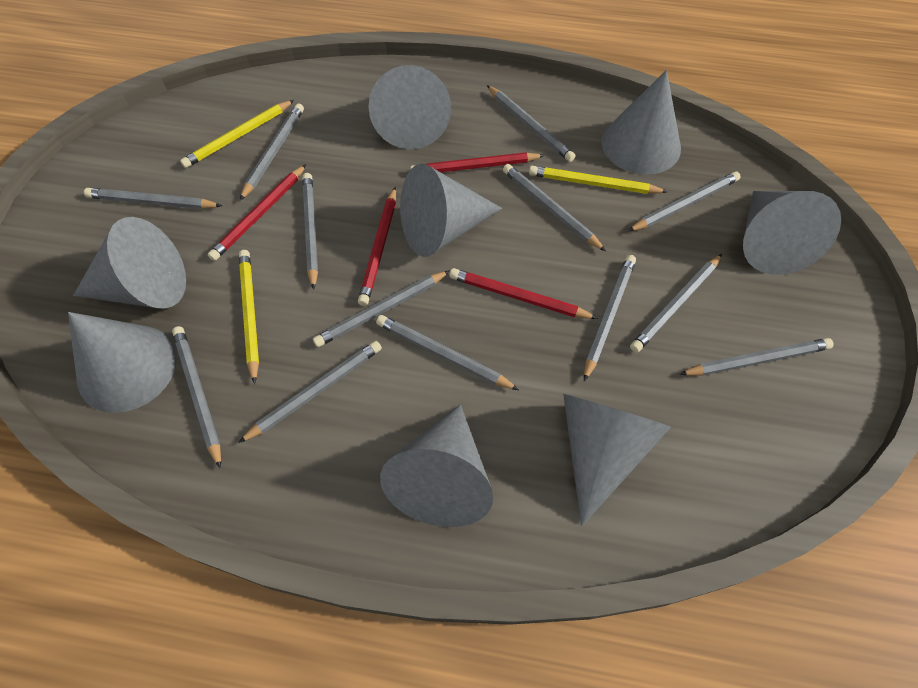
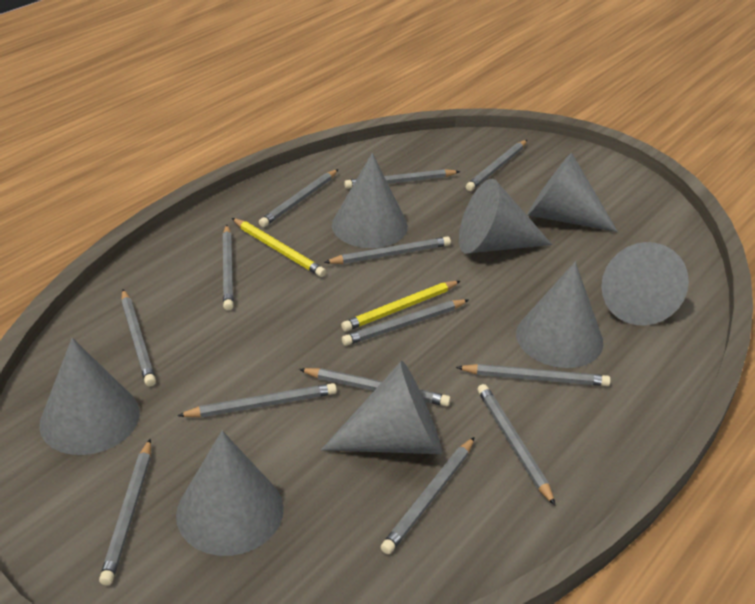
red pencil: 4 -> 0
yellow pencil: 3 -> 2

